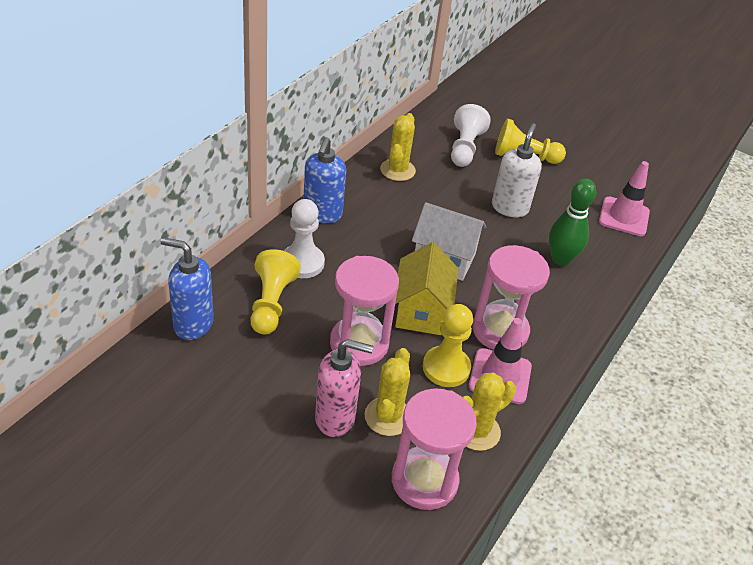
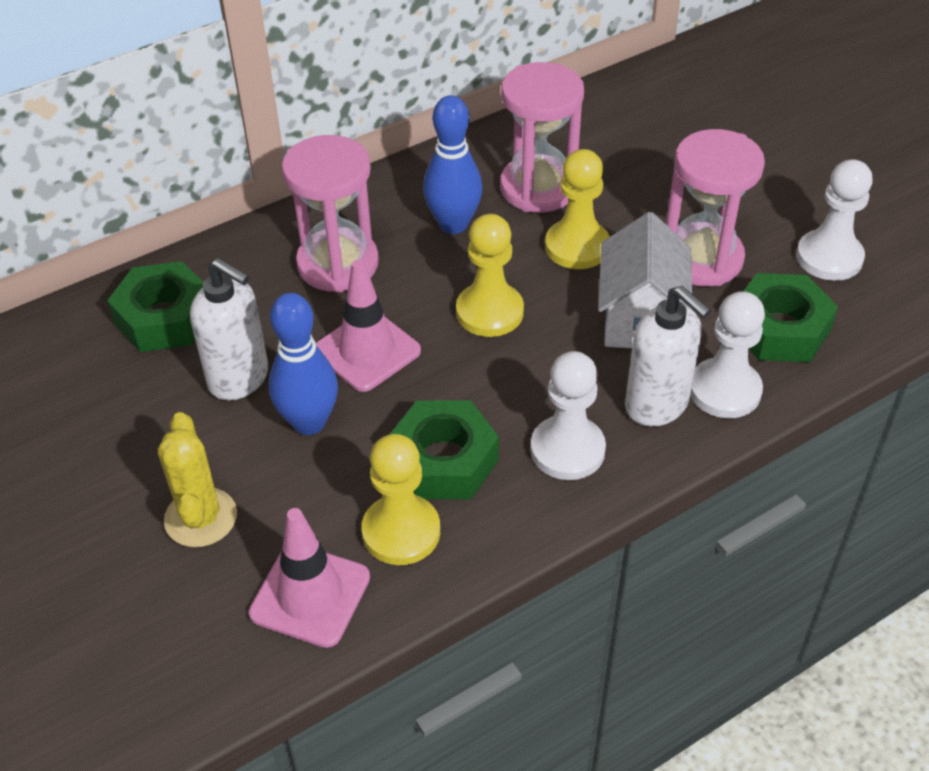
blue bowling pin: 0 -> 2
blue soap dispenser: 2 -> 0
green bowling pin: 1 -> 0
green nut: 0 -> 3
pink soap dispenser: 1 -> 0
white pawn: 2 -> 3
white soap dispenser: 1 -> 2
yellow cactus: 3 -> 1
yellow house: 1 -> 0

